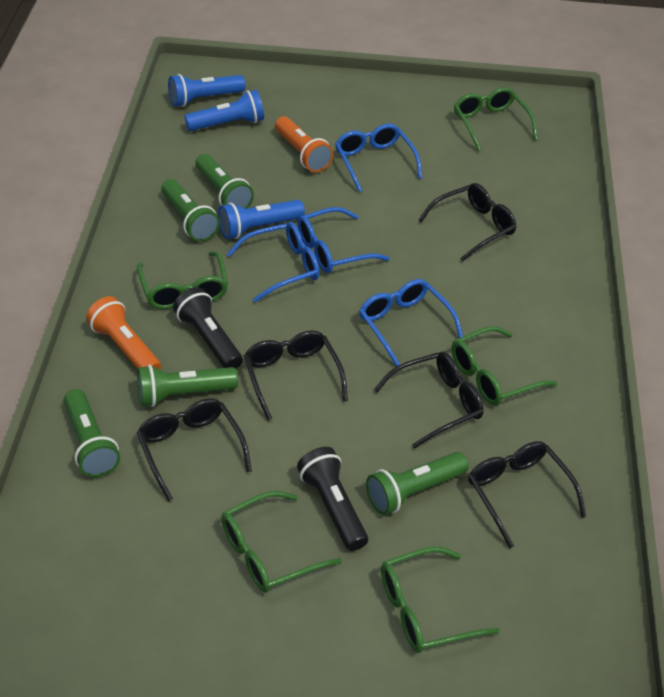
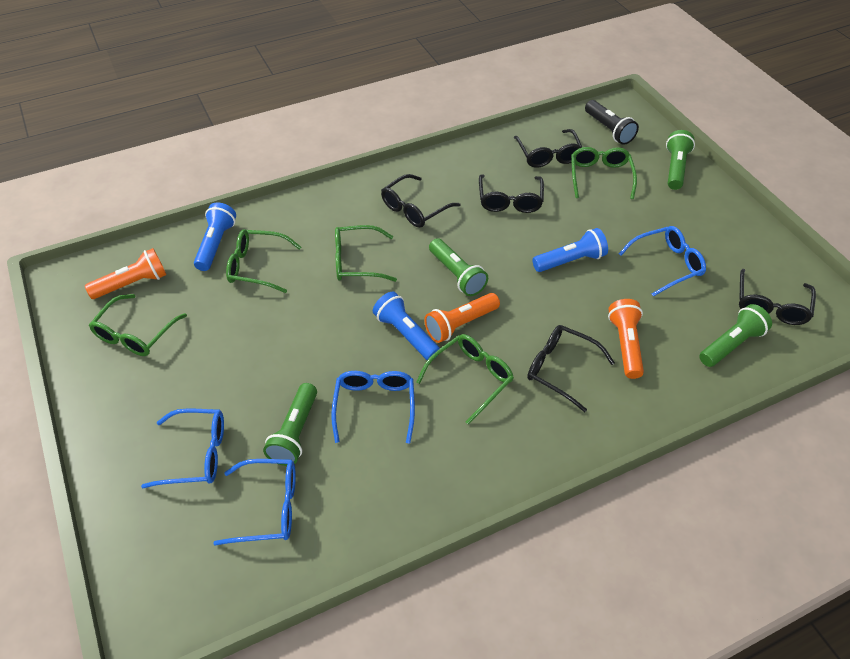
black flashlight: 2 -> 1
green flashlight: 5 -> 4
orange flashlight: 2 -> 3

